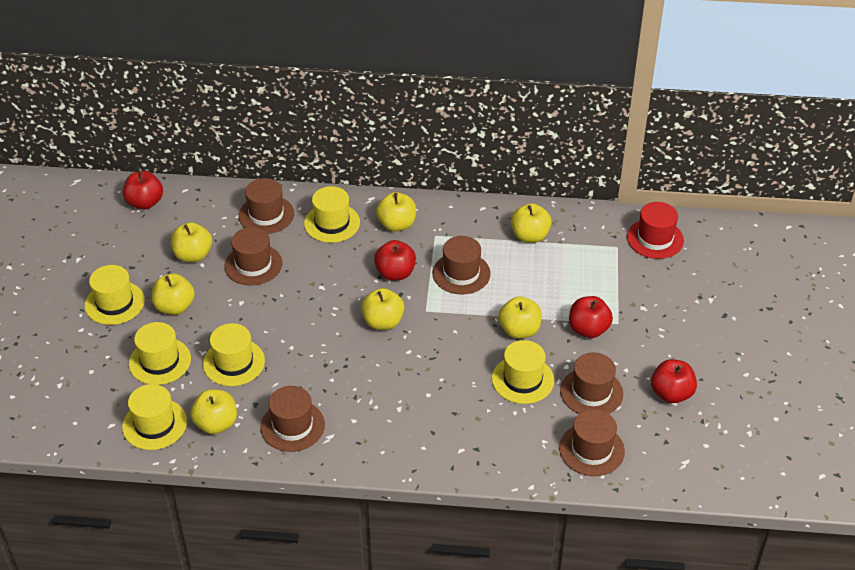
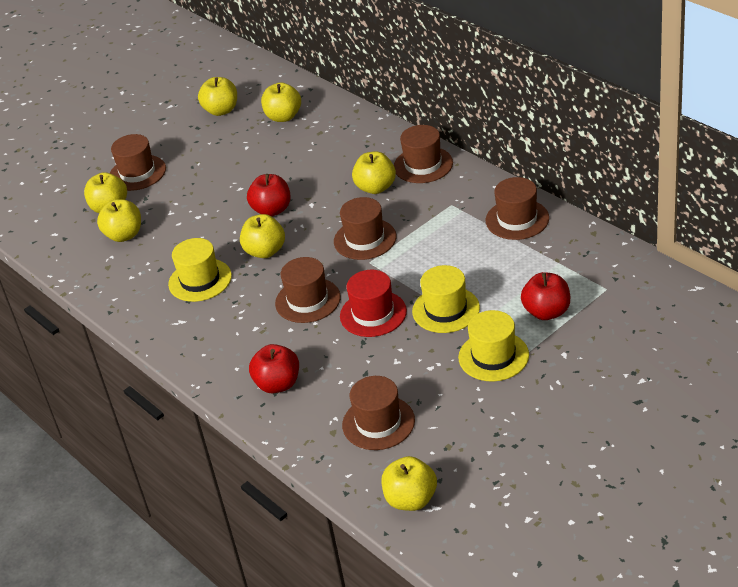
red apple: 4 -> 3
yellow hat: 6 -> 3

